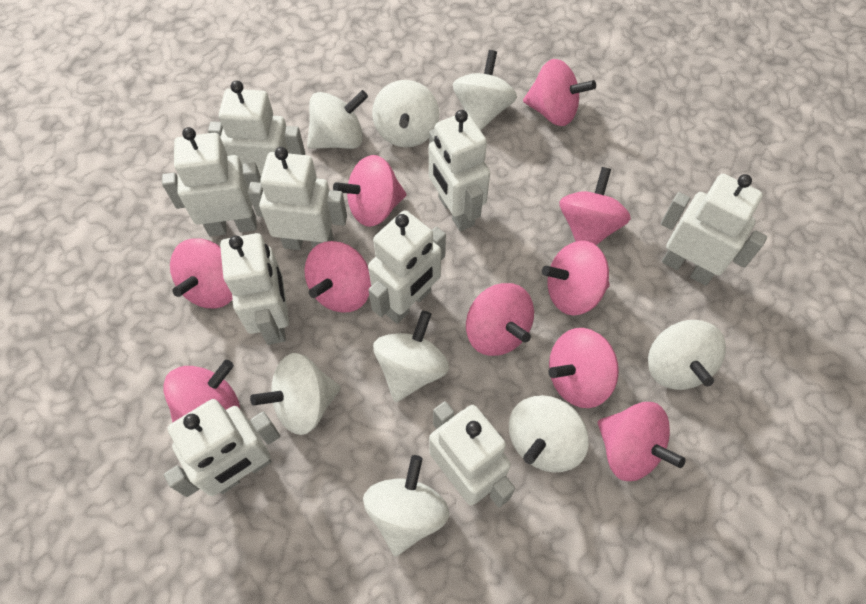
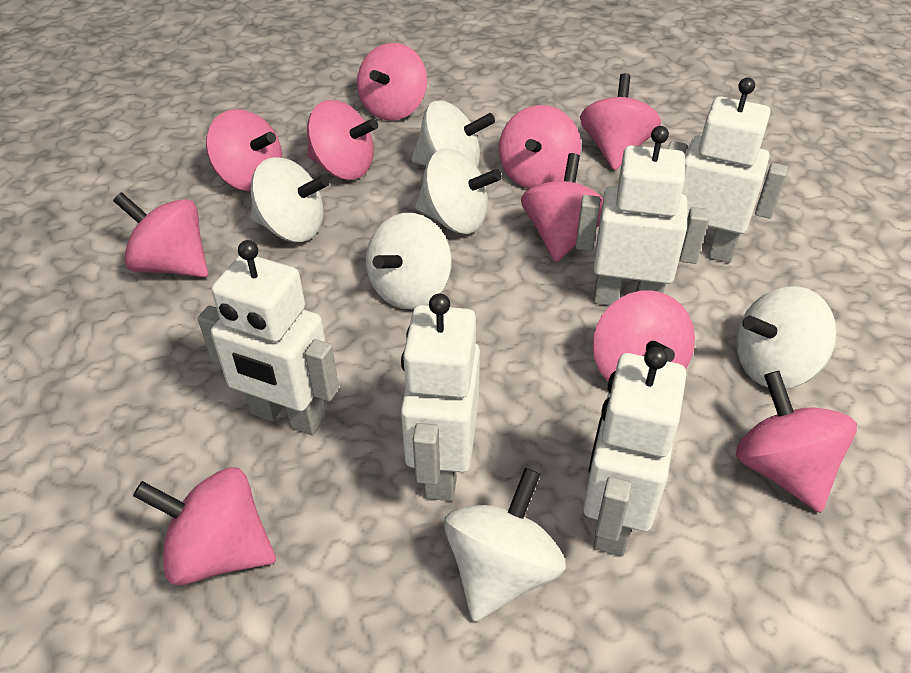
white robot: 9 -> 5
white spinning top: 8 -> 6

